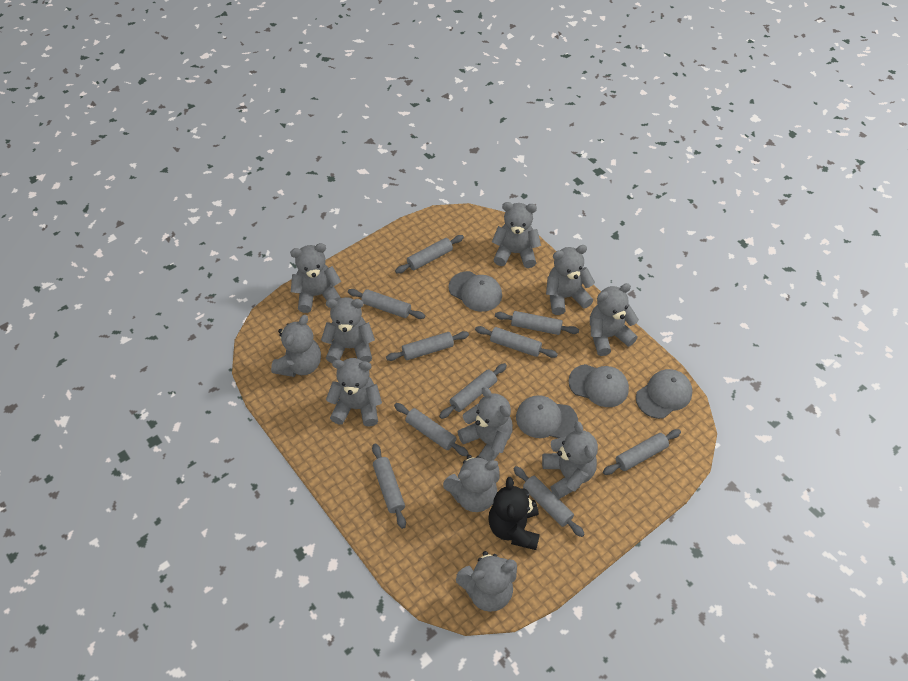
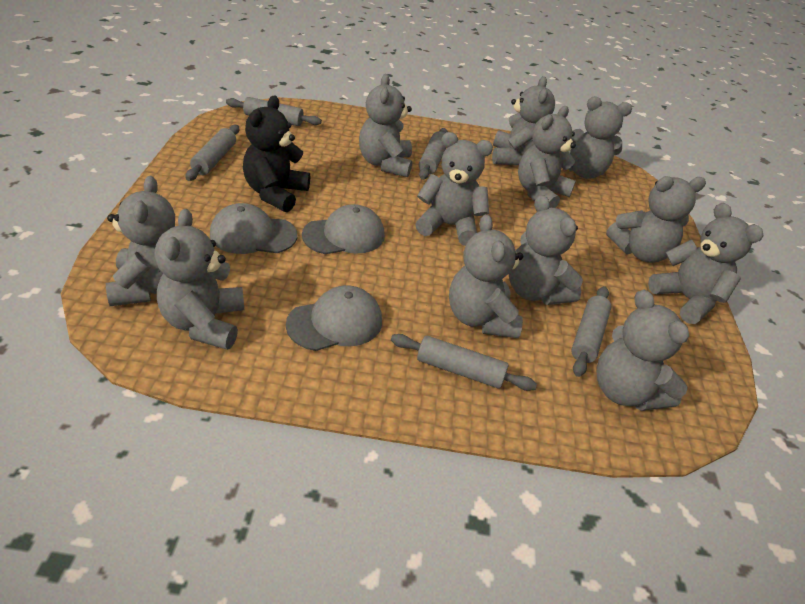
grey cap: 4 -> 3
grey rolling pin: 10 -> 5
grey teddy bear: 11 -> 12

